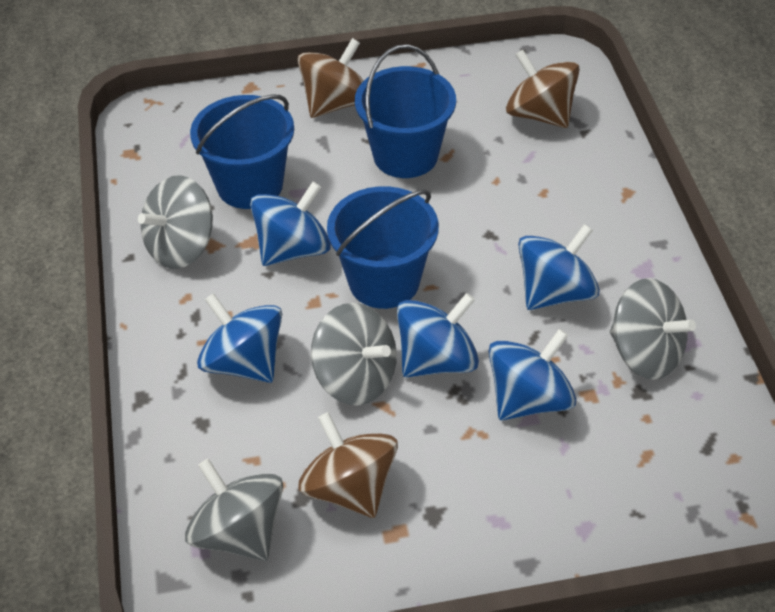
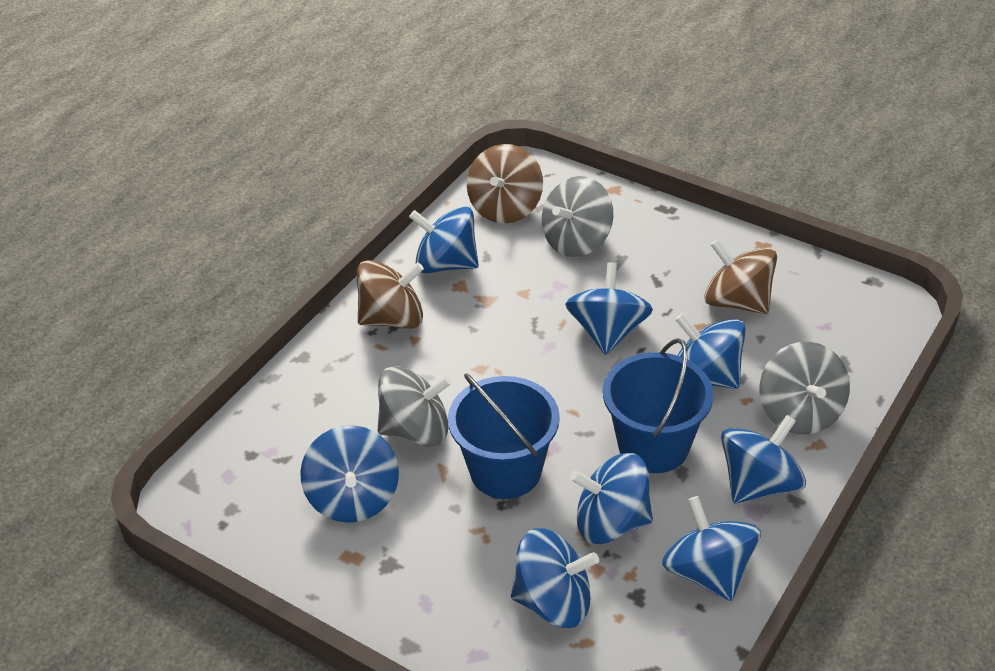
blue bucket: 3 -> 2
blue spinning top: 5 -> 8
grey spinning top: 4 -> 3

